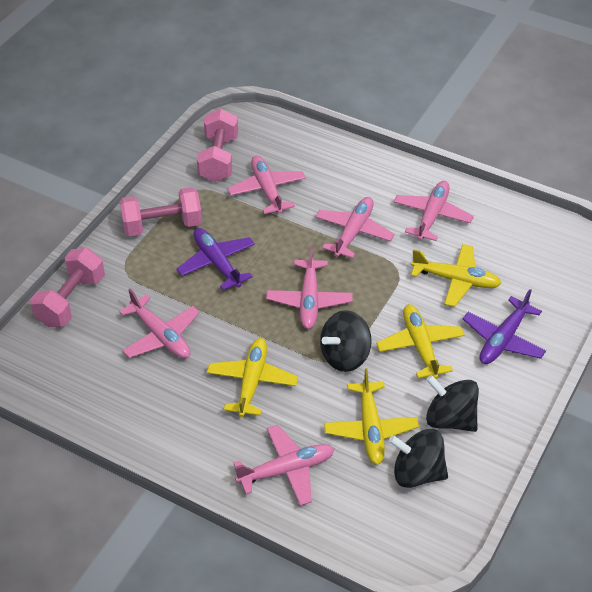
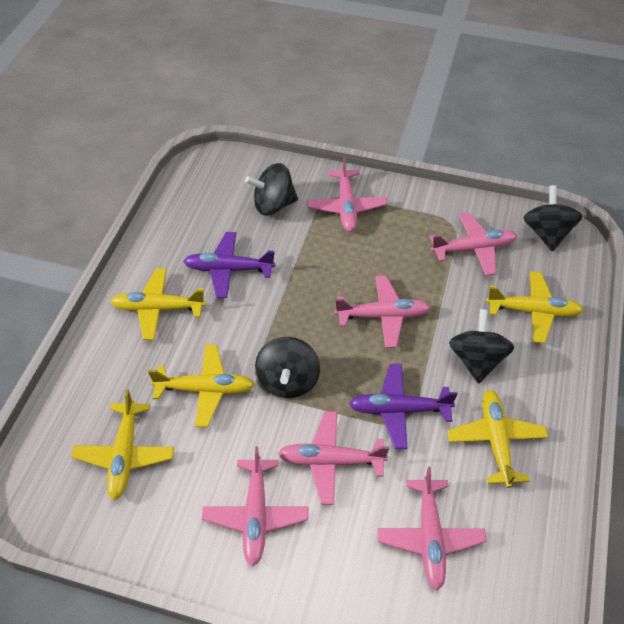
black spinning top: 3 -> 4
pink dumbbell: 3 -> 0
yellow plane: 4 -> 5

